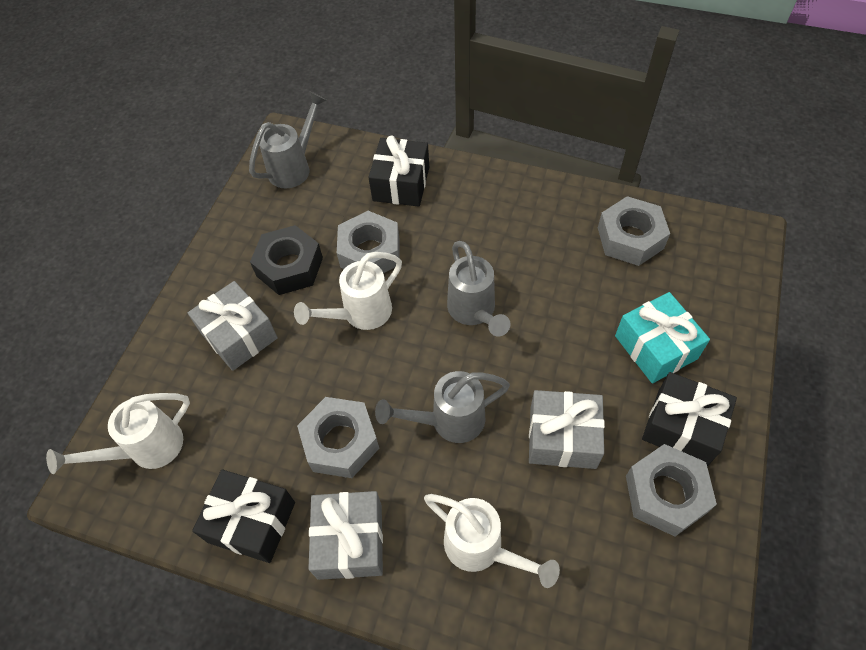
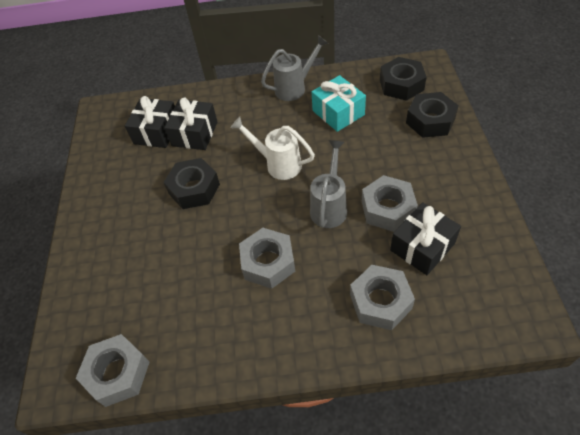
black nut: 1 -> 3
grey gift: 3 -> 0
grey watering can: 3 -> 2
white watering can: 3 -> 1

